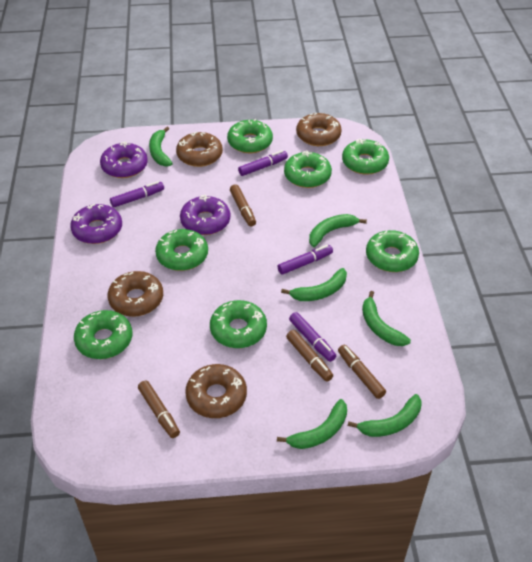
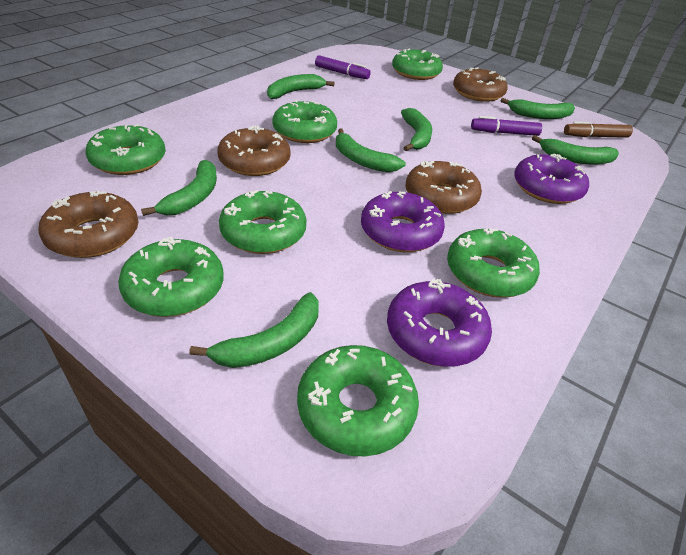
brown marker: 4 -> 1
green banana: 6 -> 7
purple marker: 4 -> 2

